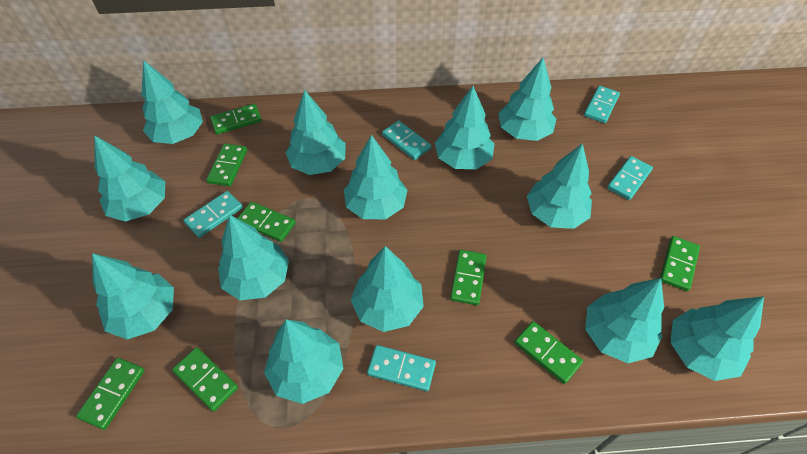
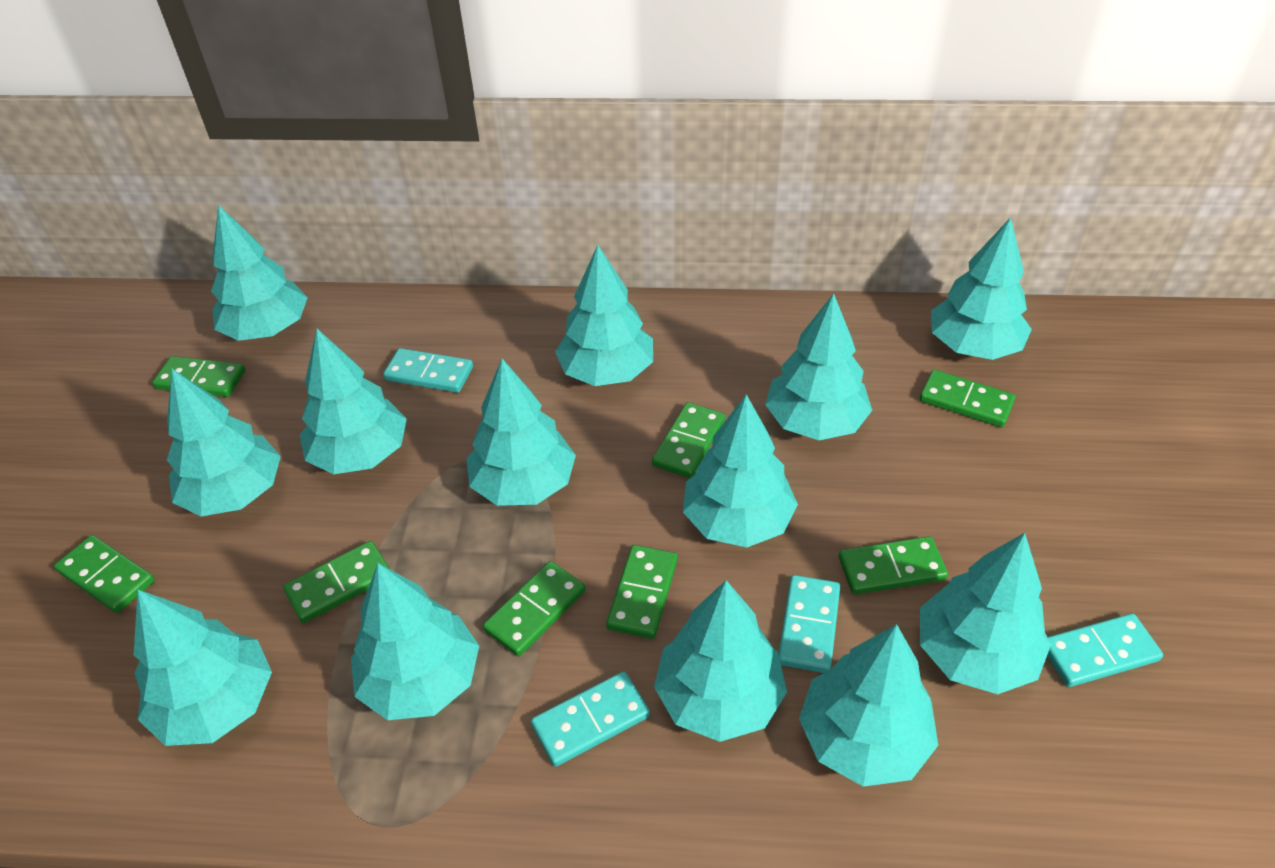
turquoise domino: 5 -> 4

